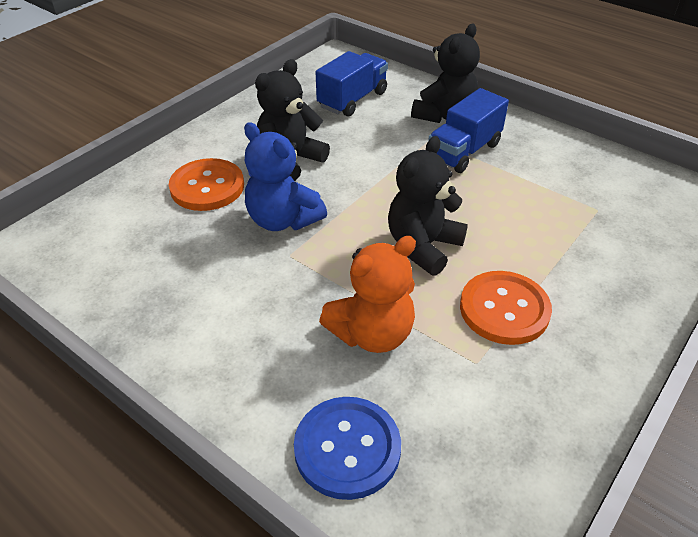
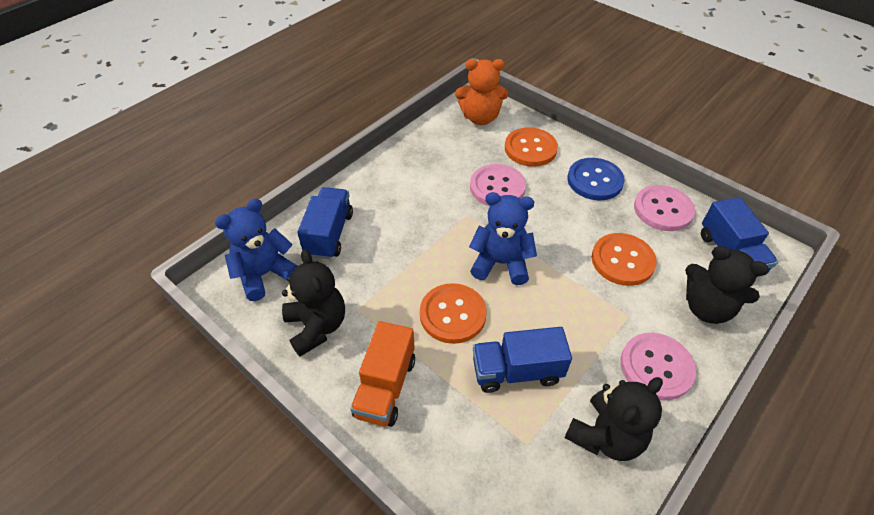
blue teddy bear: 1 -> 2
blue truck: 2 -> 3
orange button: 2 -> 3
orange truck: 0 -> 1
pink button: 0 -> 3

